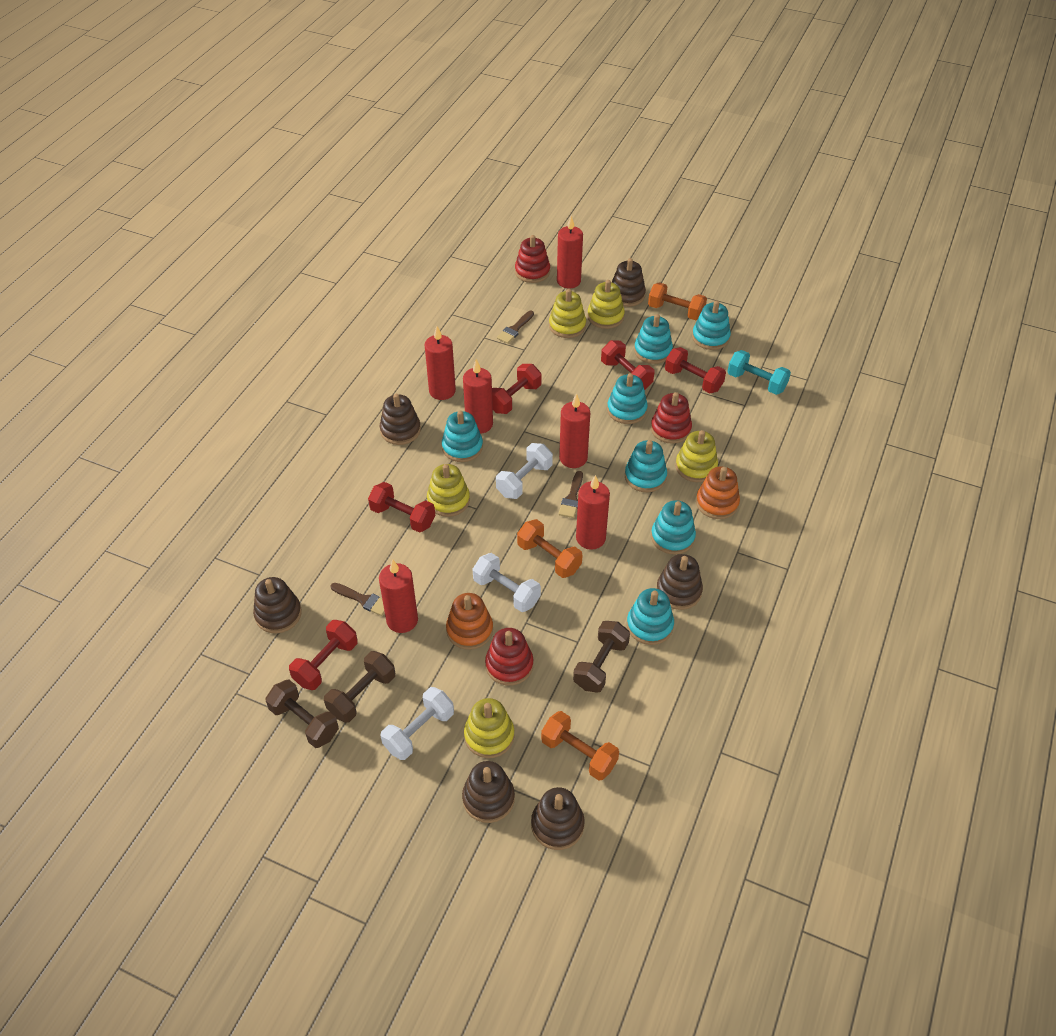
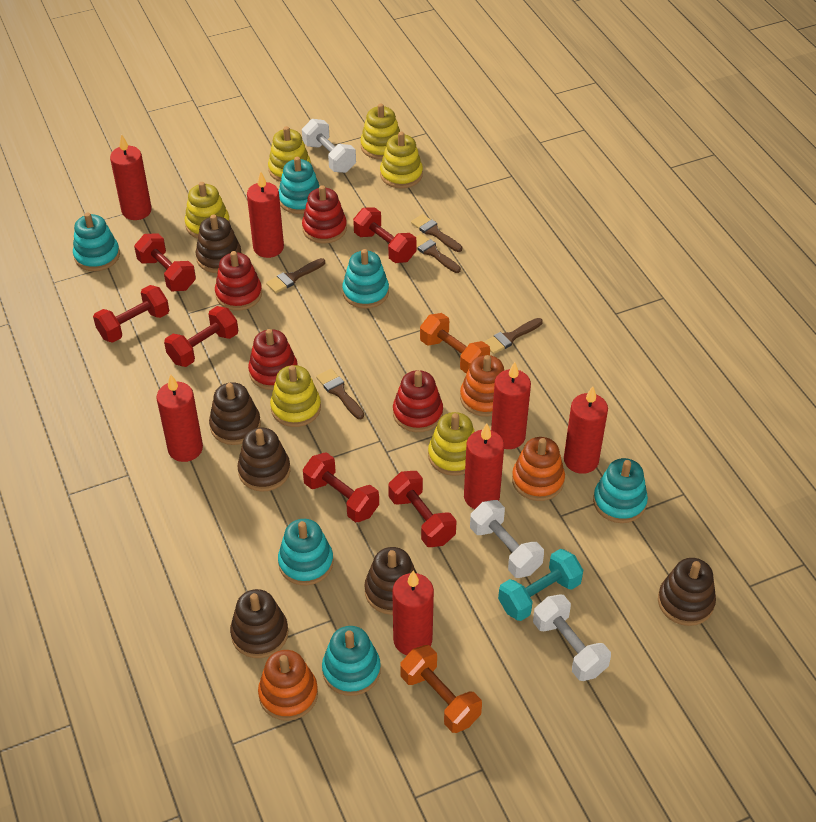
brown brush: 3 -> 5
brown dumbbell: 3 -> 0
orange dumbbell: 3 -> 2
orange stacking toy: 2 -> 3
red candle: 6 -> 7
red dumbbell: 5 -> 6
red stacking toy: 3 -> 4
turquoise stacking toy: 7 -> 6
yellow stacking toy: 5 -> 6

